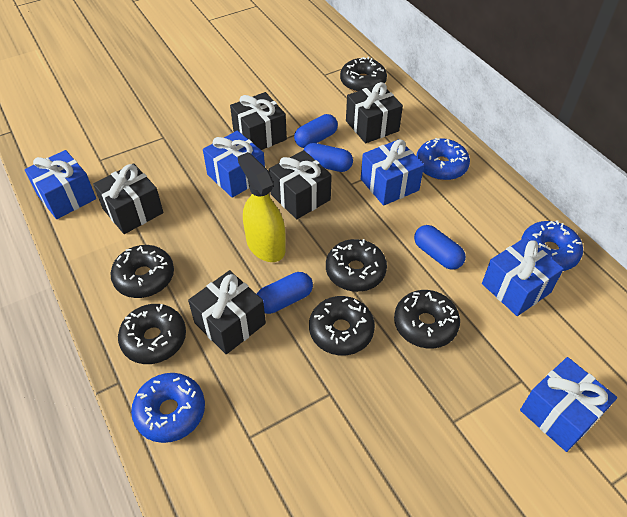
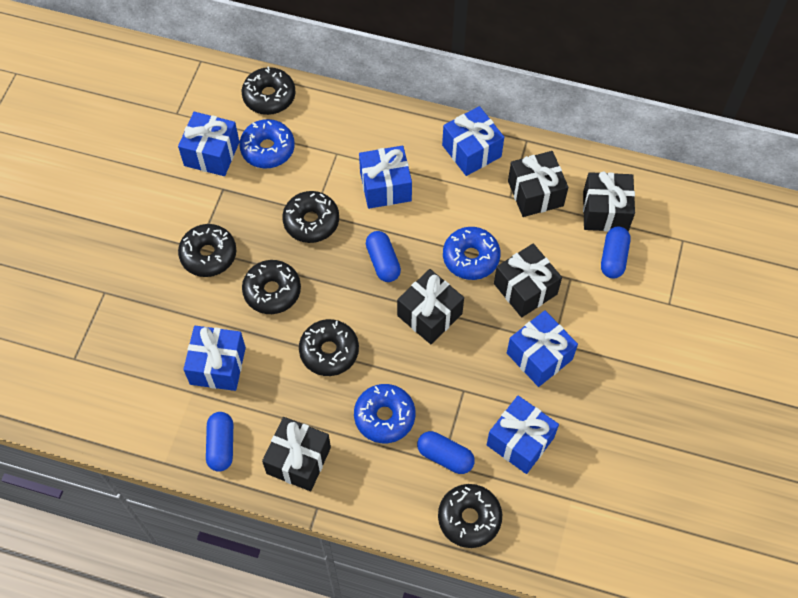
blue gift: 5 -> 6
yellow spray bottle: 1 -> 0

